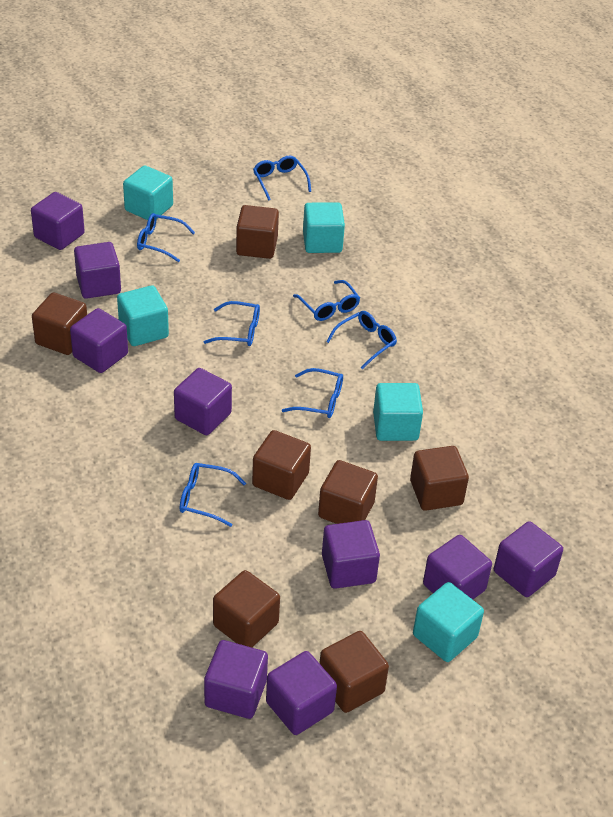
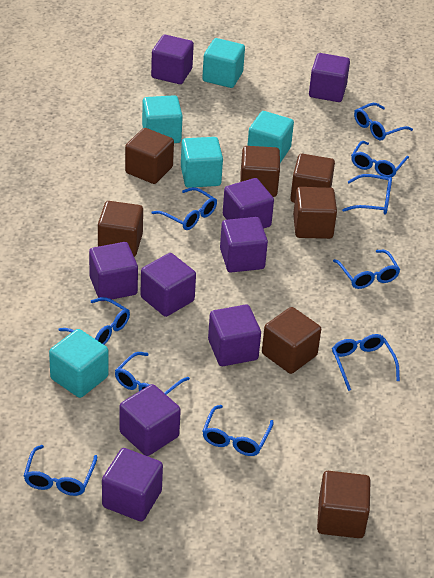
blue glasses: 7 -> 10

